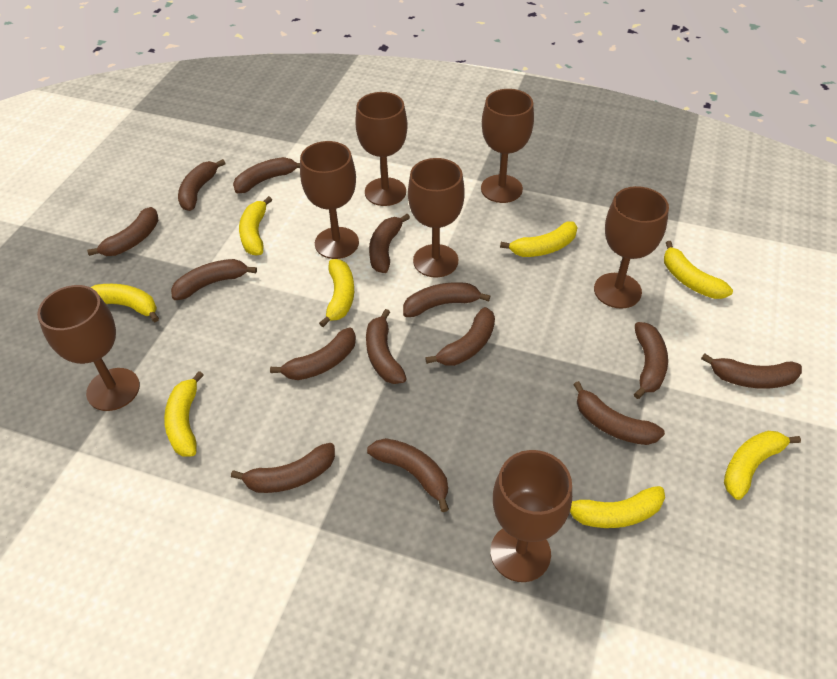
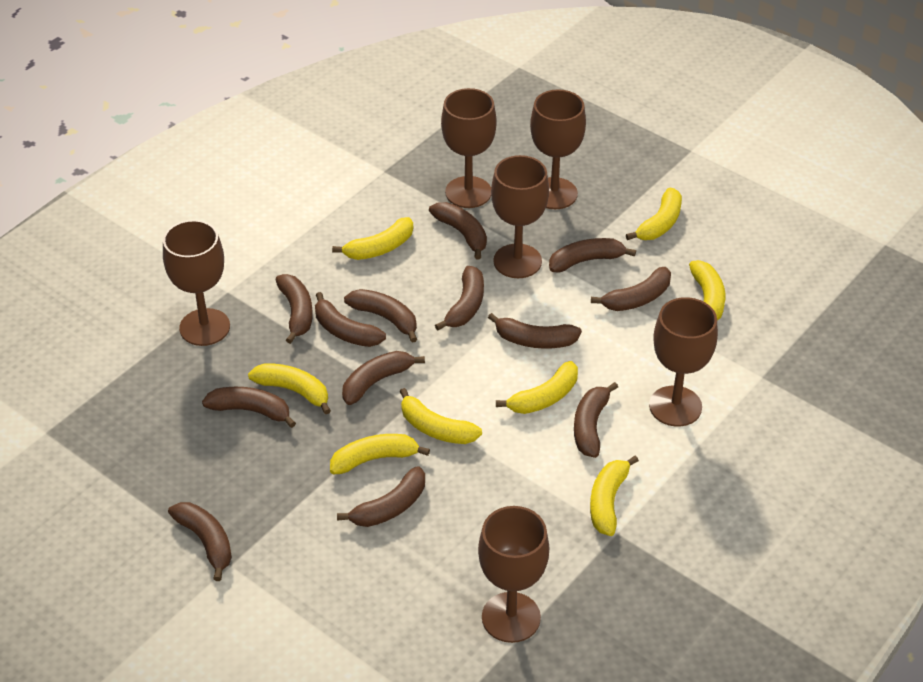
brown banana: 14 -> 13
brown goblet: 7 -> 6

